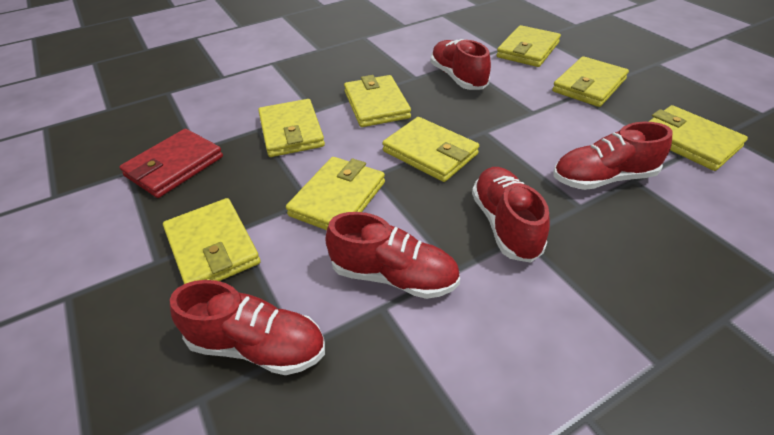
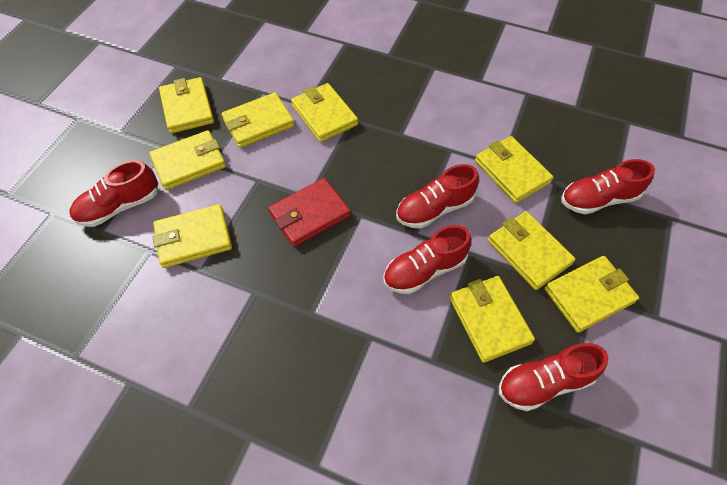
yellow wallet: 8 -> 9

